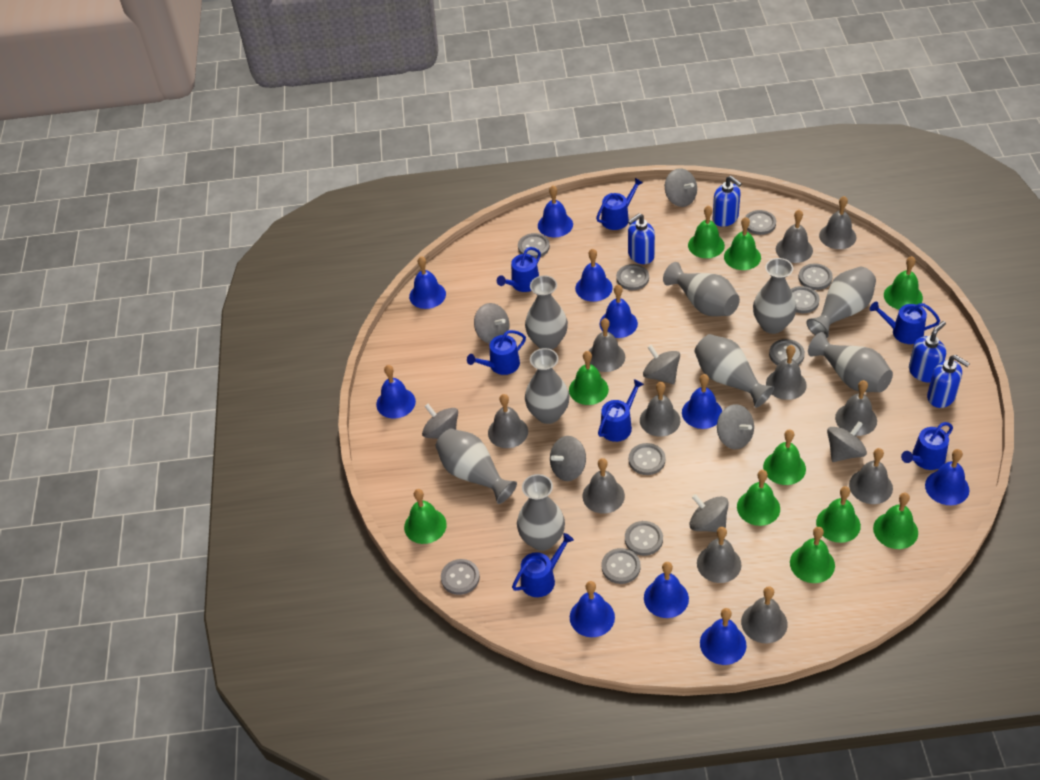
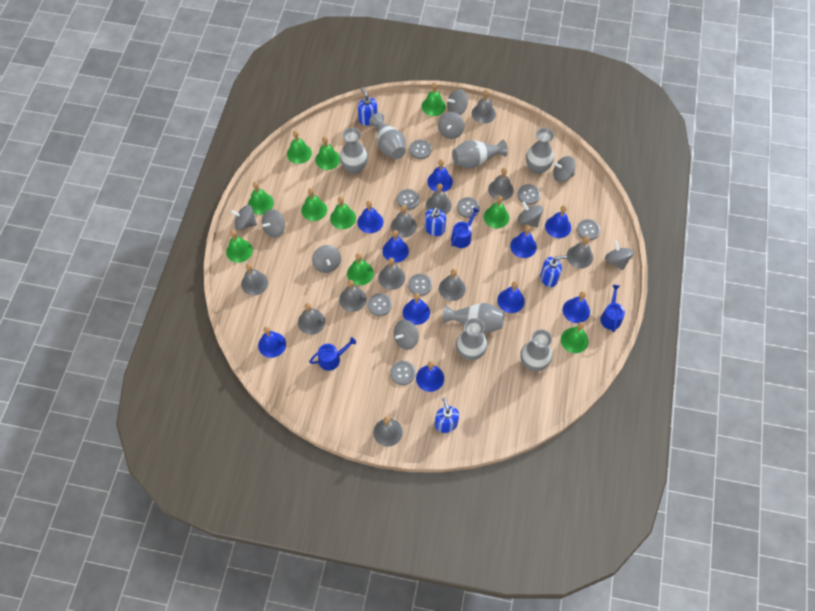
blue watering can: 7 -> 3
grey button: 10 -> 8
grey spinning top: 8 -> 9
grey vase: 9 -> 7

